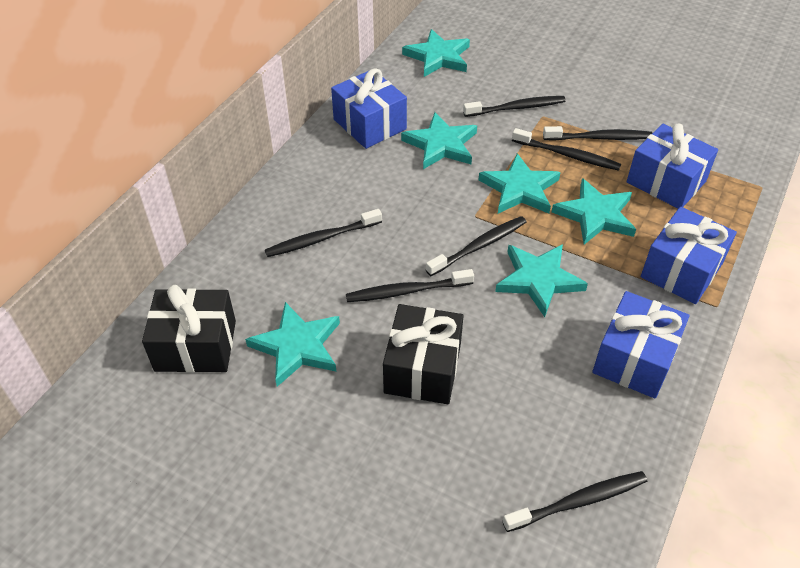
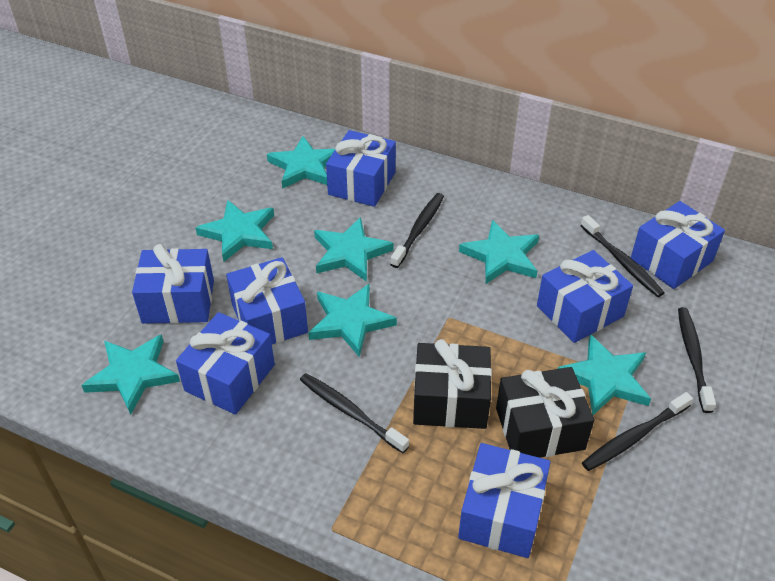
black toothbrush: 7 -> 5
blue gift: 4 -> 7
turquoise star: 6 -> 7

